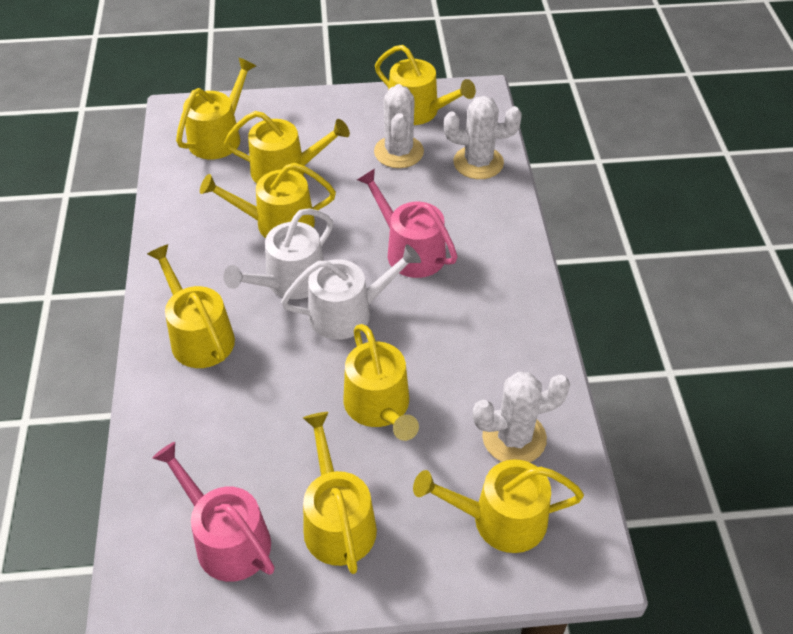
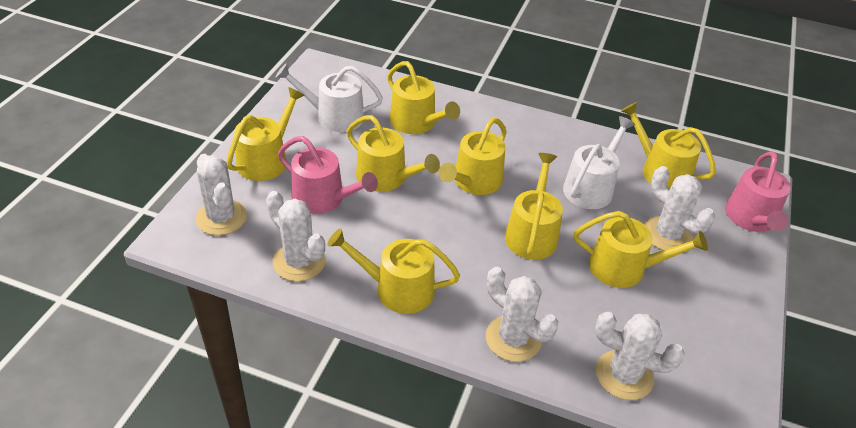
white cactus: 3 -> 5

